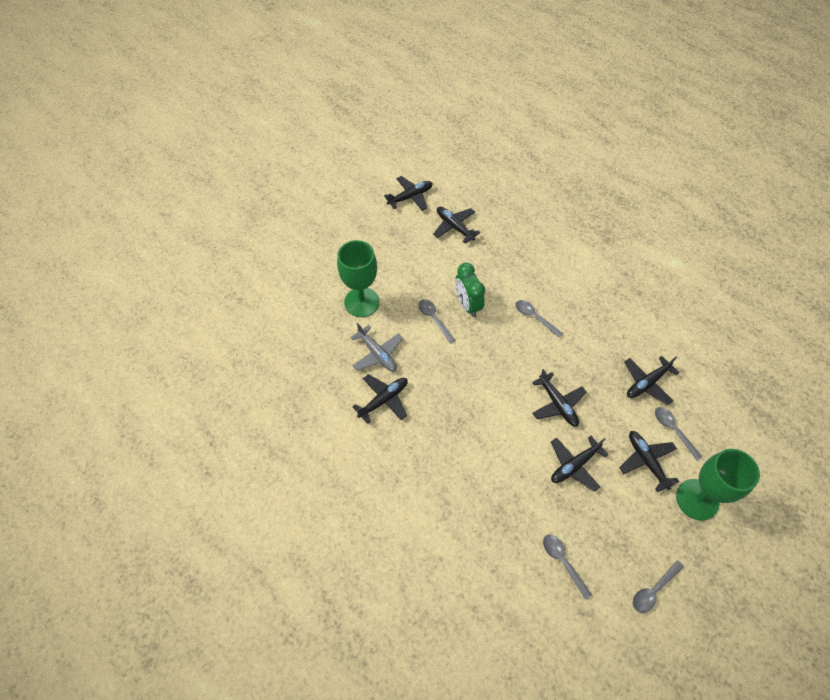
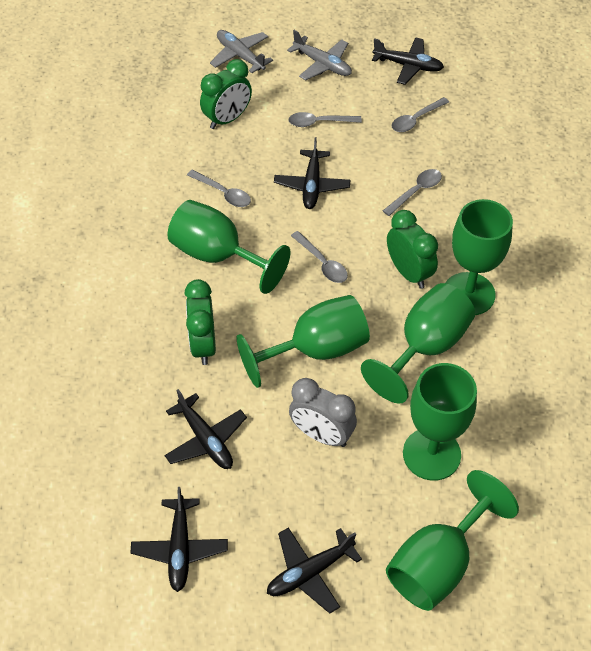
black plane: 7 -> 5
green clock: 1 -> 3
green goblet: 2 -> 6
grey clock: 0 -> 1
grey plane: 1 -> 2

